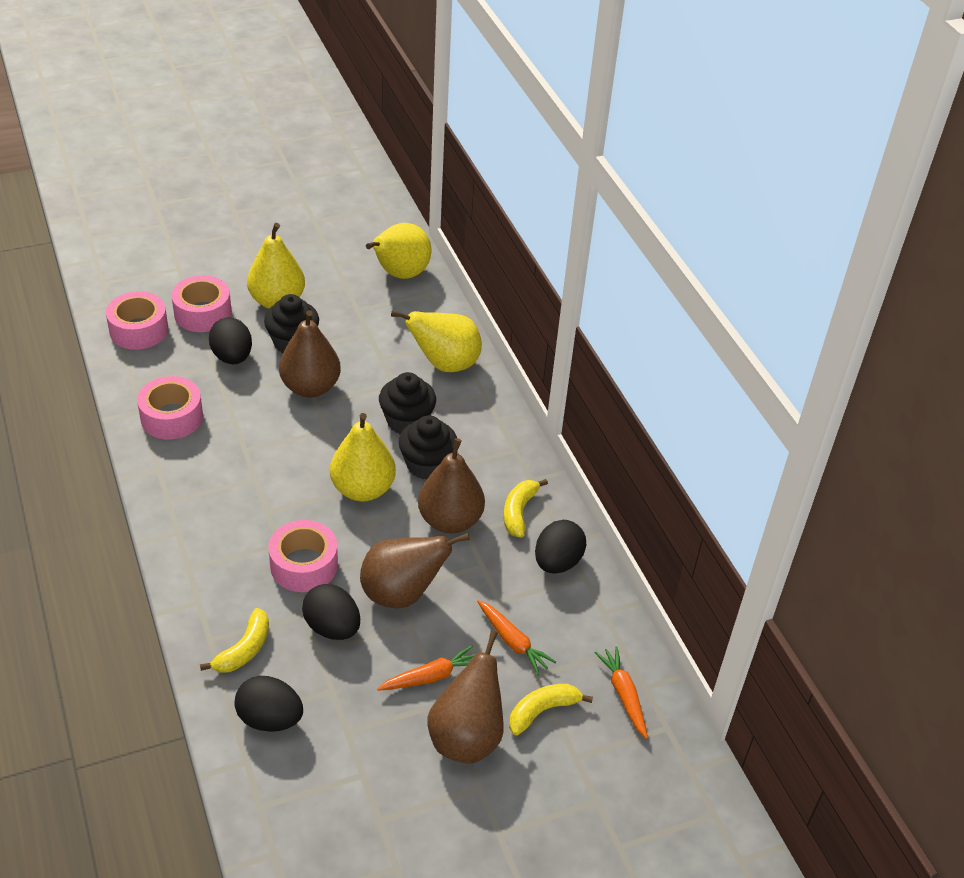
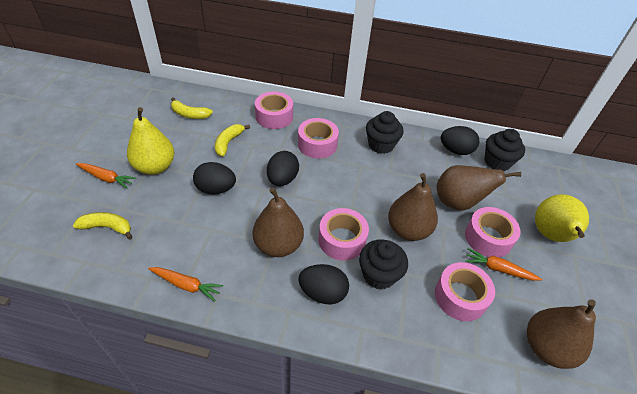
pink tape: 4 -> 5
yellow pear: 4 -> 2

